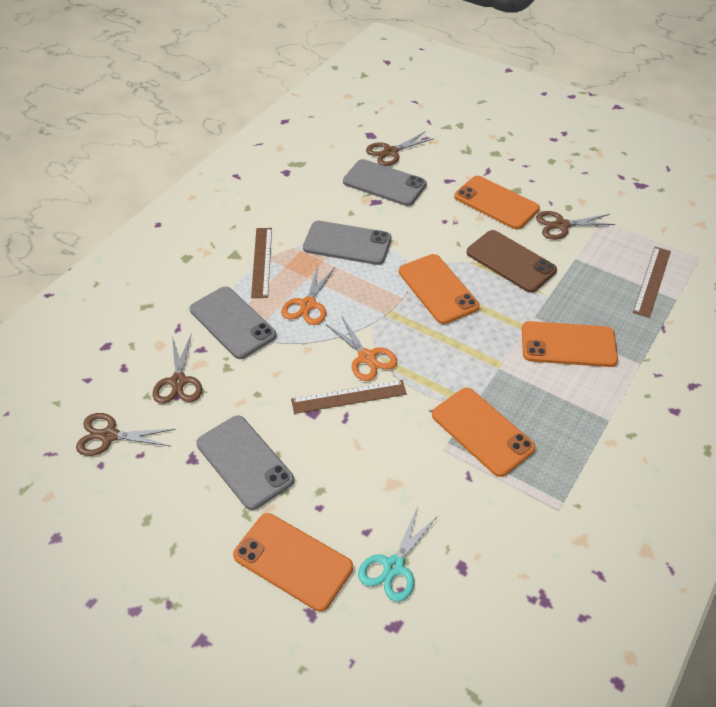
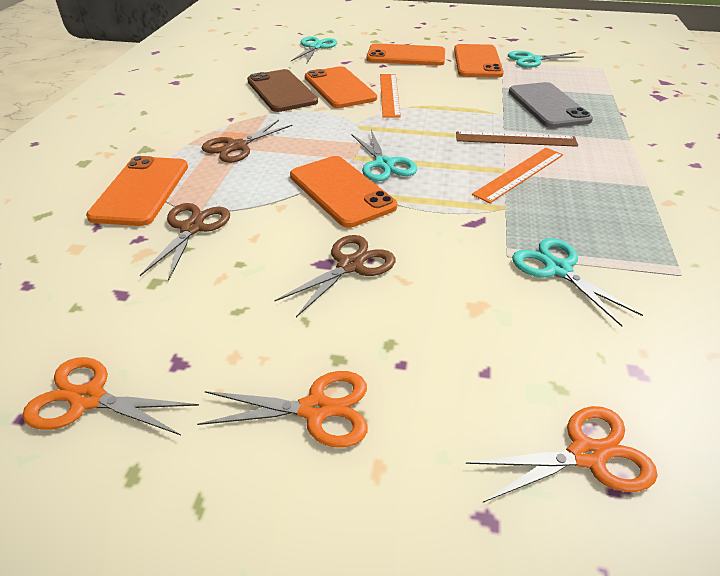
brown ruler: 3 -> 1
brown scissors: 4 -> 3
grey phone: 4 -> 1
orange ruler: 0 -> 2
orange scissors: 2 -> 3
turquoise scissors: 1 -> 4

